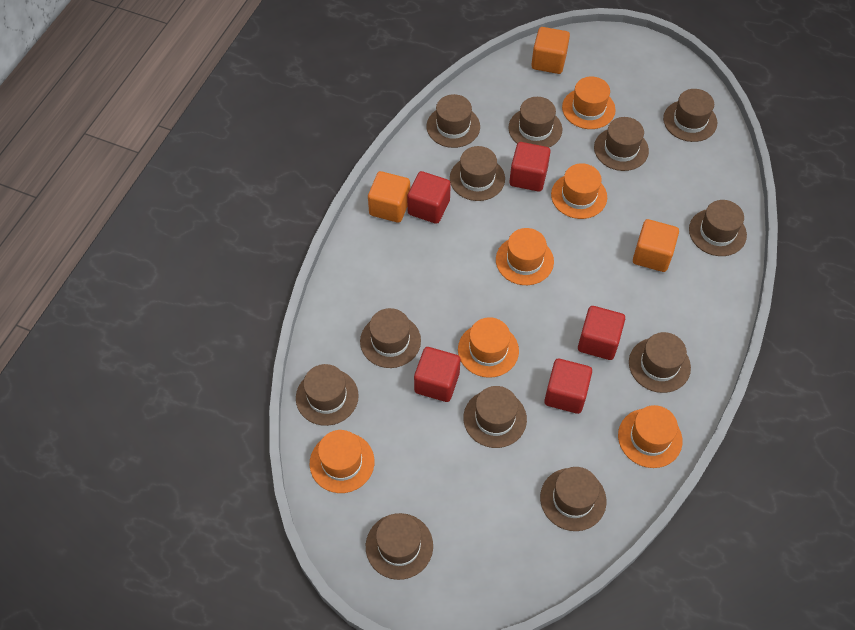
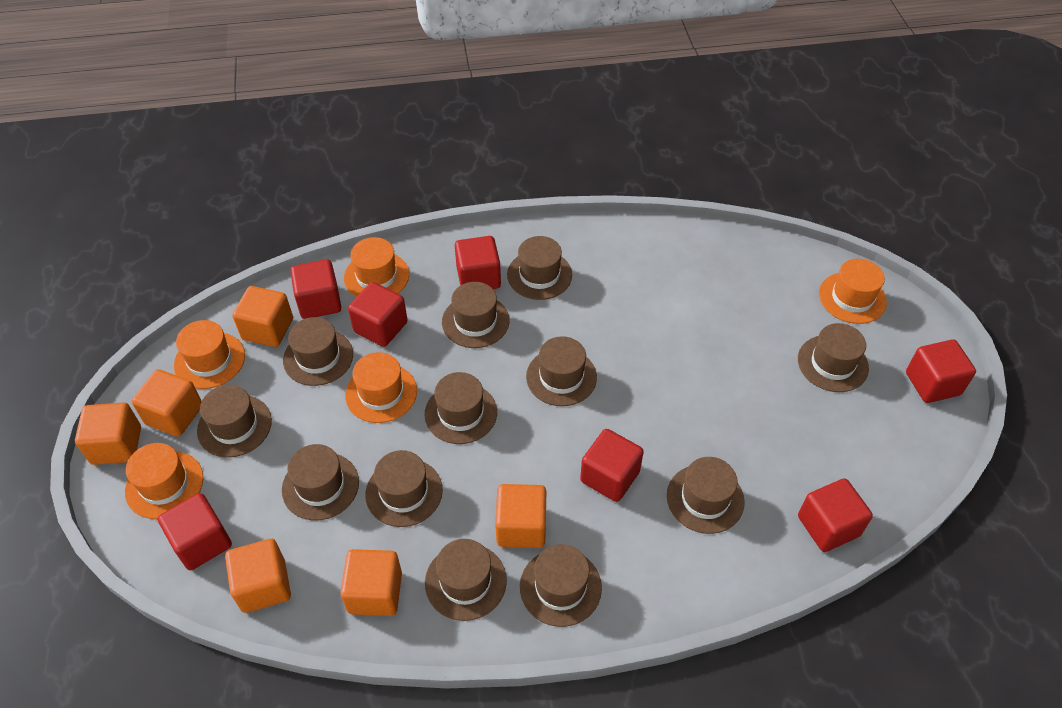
orange cube: 3 -> 6
orange hat: 6 -> 5
red cube: 5 -> 7

